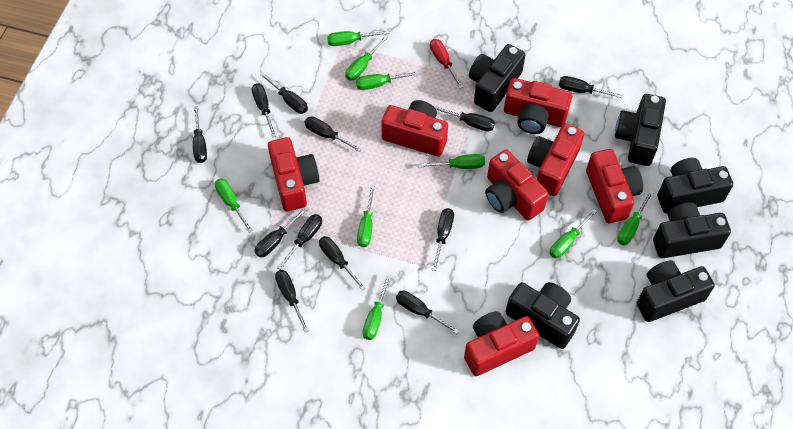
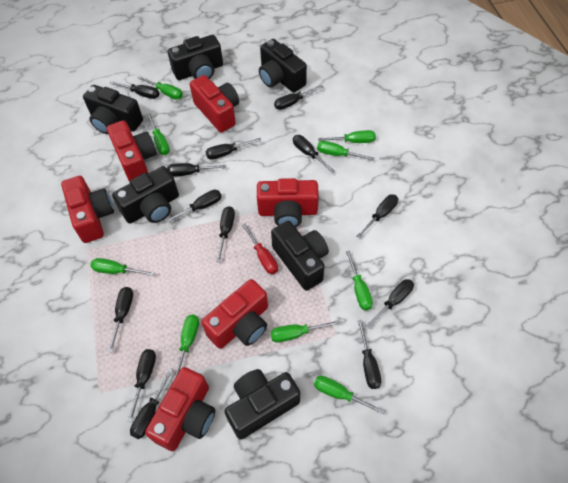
black screwdriver: 12 -> 13
red camera: 7 -> 6

